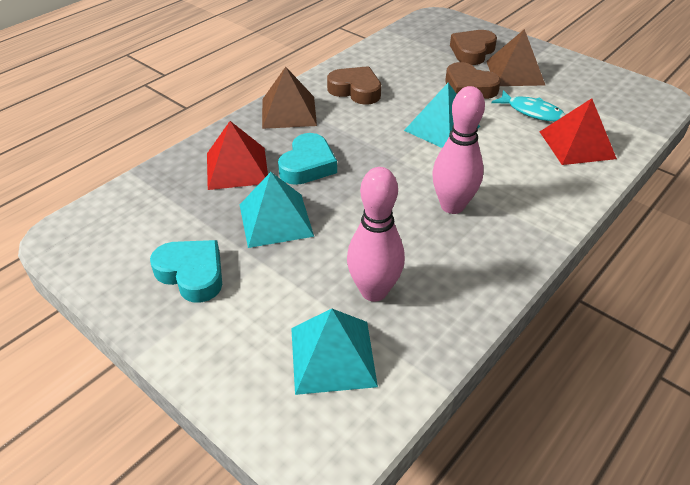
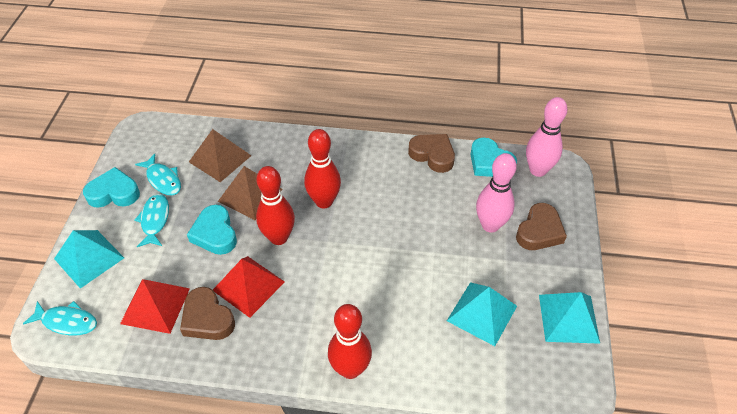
red bowling pin: 0 -> 3
turquoise fish: 1 -> 3
turquoise heart: 2 -> 3

